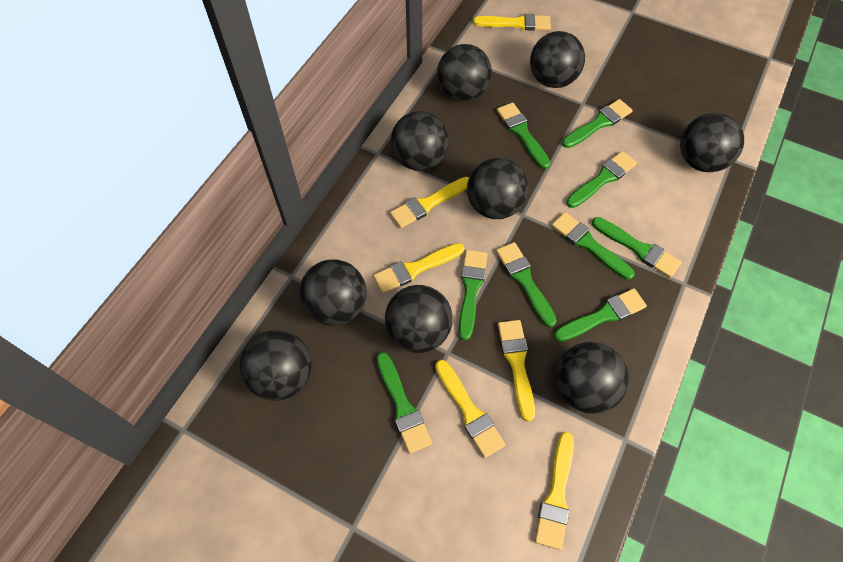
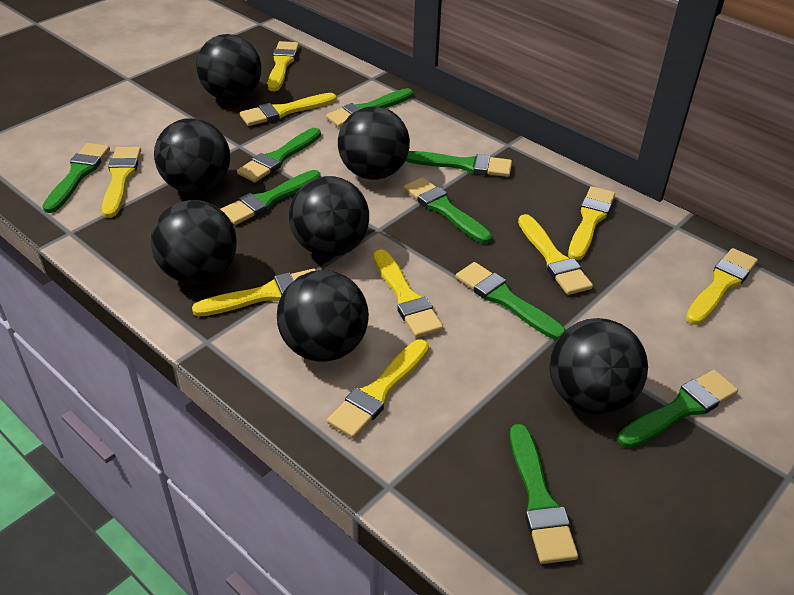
black ball: 9 -> 7
yellow brush: 6 -> 9

